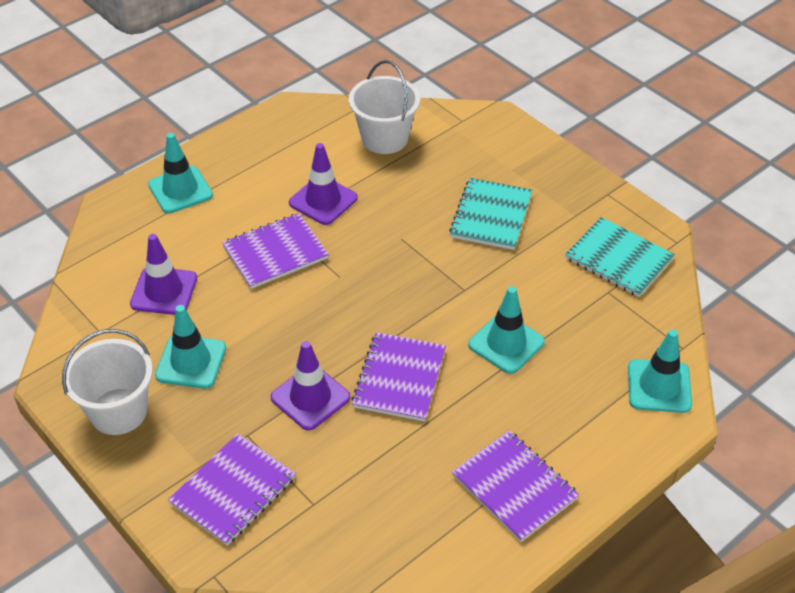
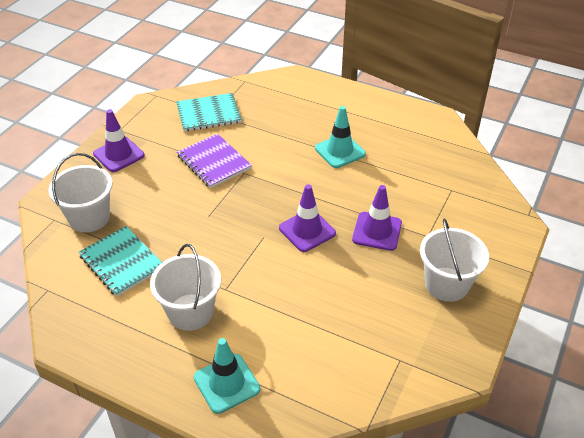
purple notebook: 4 -> 1
turquoise traffic cone: 4 -> 2
white bucket: 2 -> 3

